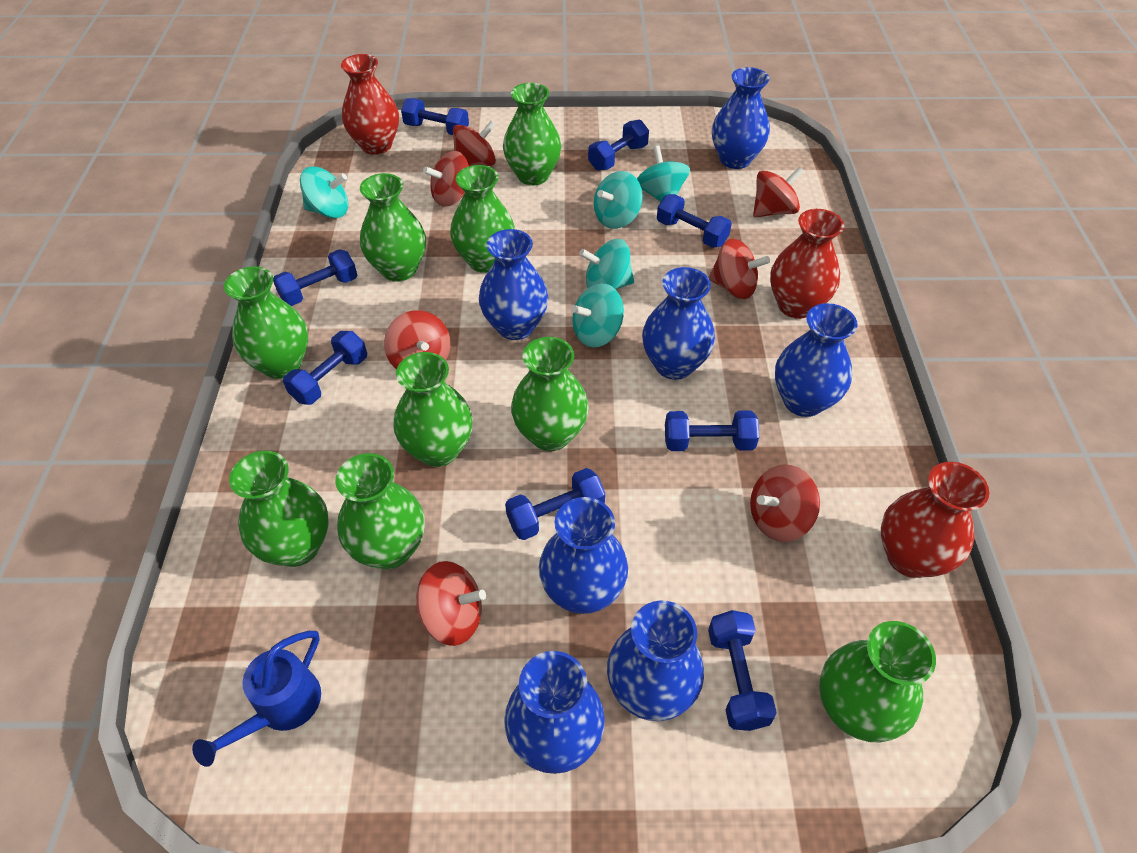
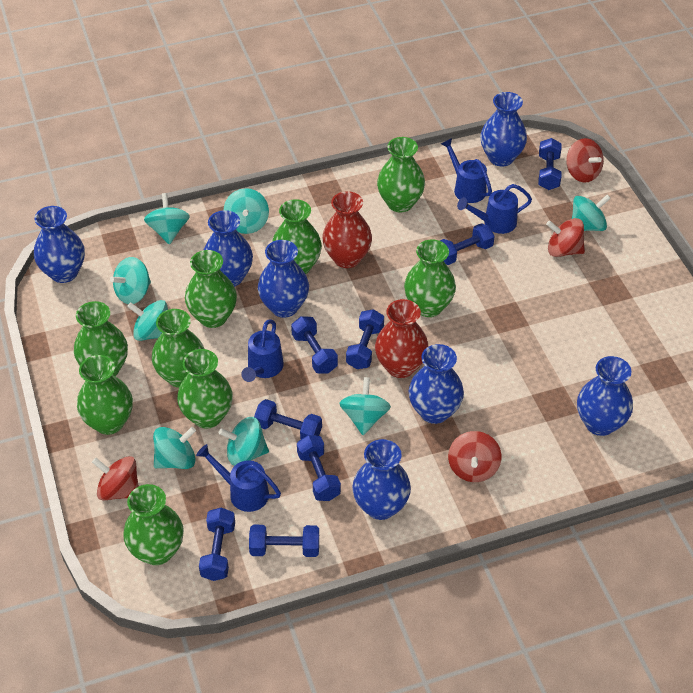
blue watering can: 1 -> 4
red spinning top: 7 -> 4
red vase: 3 -> 2
turquoise spinning top: 5 -> 8

